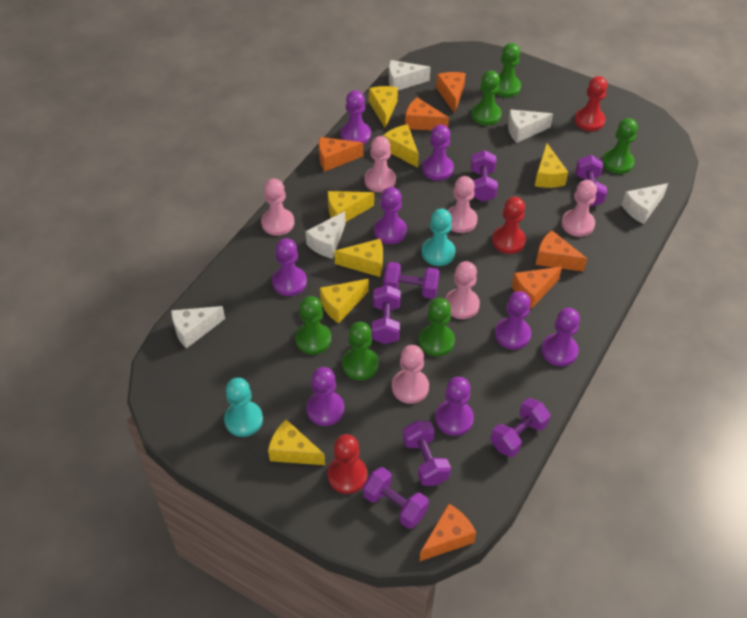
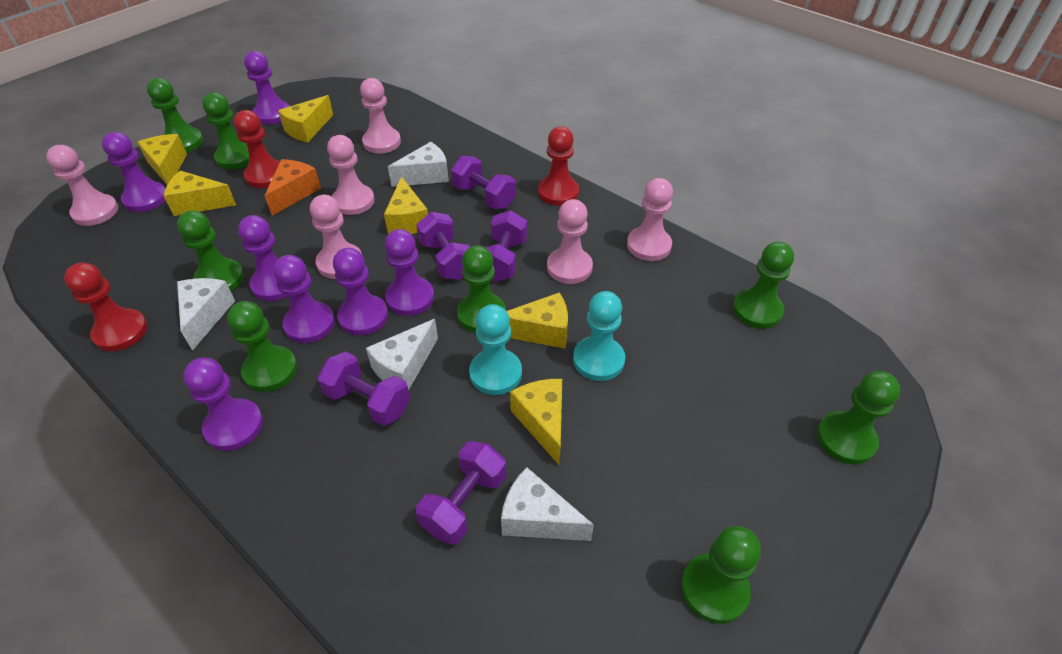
green pawn: 6 -> 8
orange cheese: 6 -> 1
purple dumbbell: 7 -> 5
purple pawn: 8 -> 7
white cheese: 5 -> 4
yellow cheese: 7 -> 6

